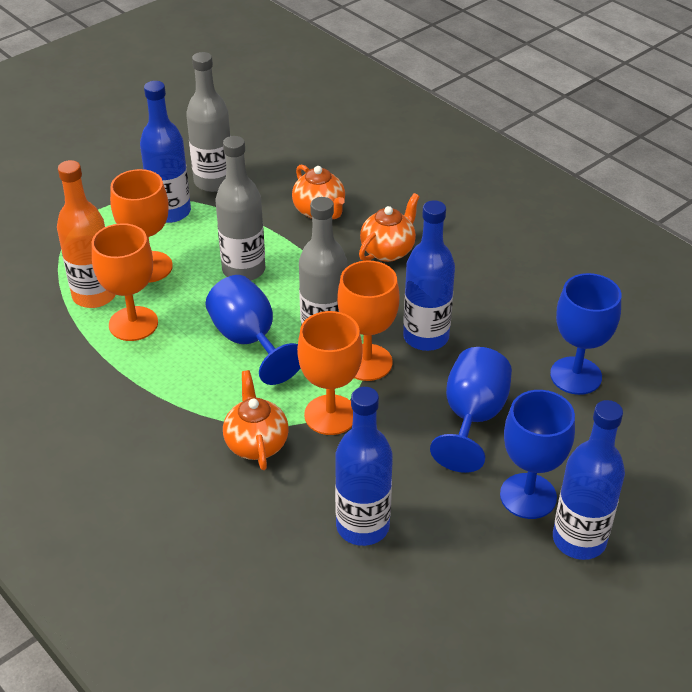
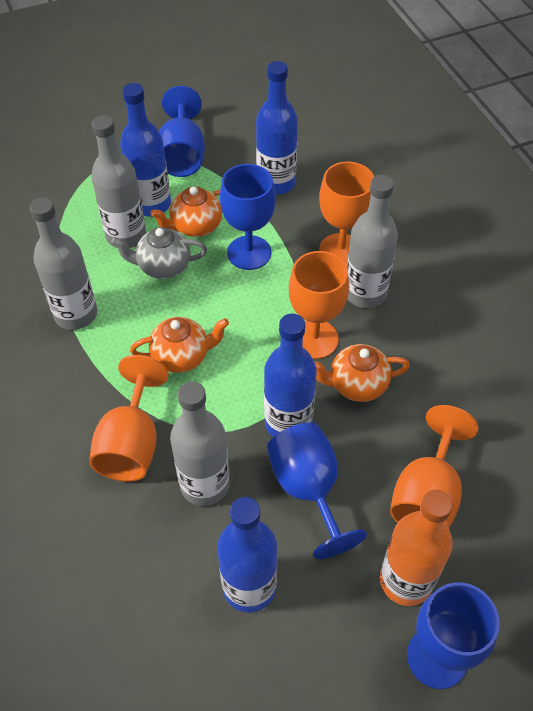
grey bottle: 3 -> 4
grey teapot: 0 -> 1

